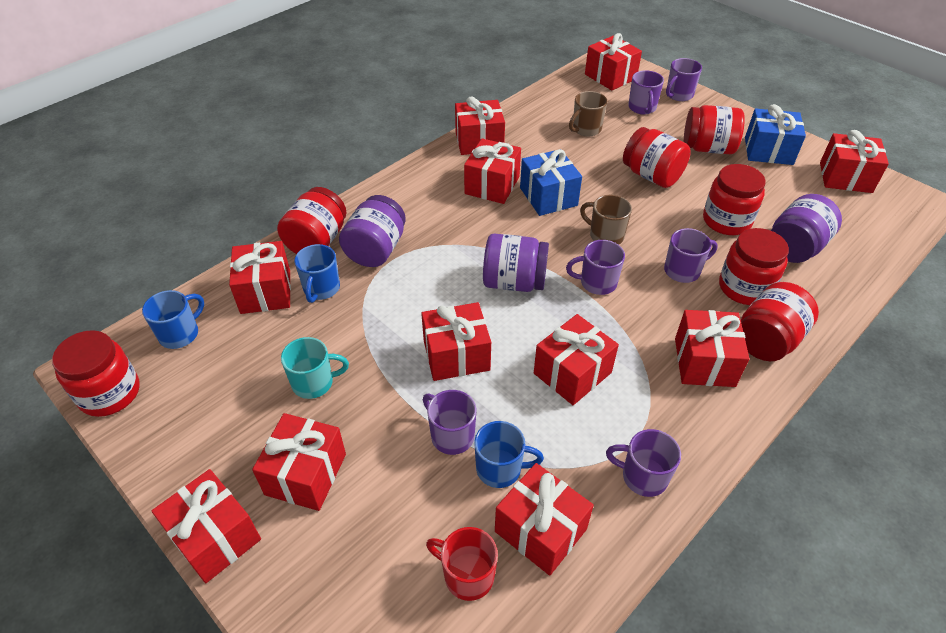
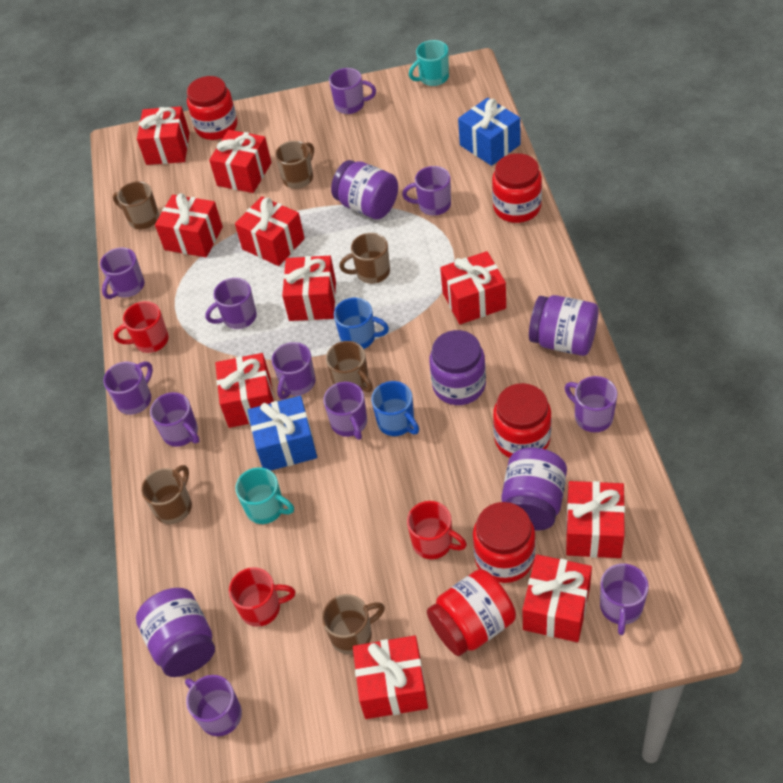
blue mug: 3 -> 2
brown mug: 2 -> 6
purple jar: 3 -> 5
purple mug: 6 -> 11
red gift: 11 -> 10
red jar: 7 -> 5
red mug: 1 -> 3
turquoise mug: 1 -> 2

